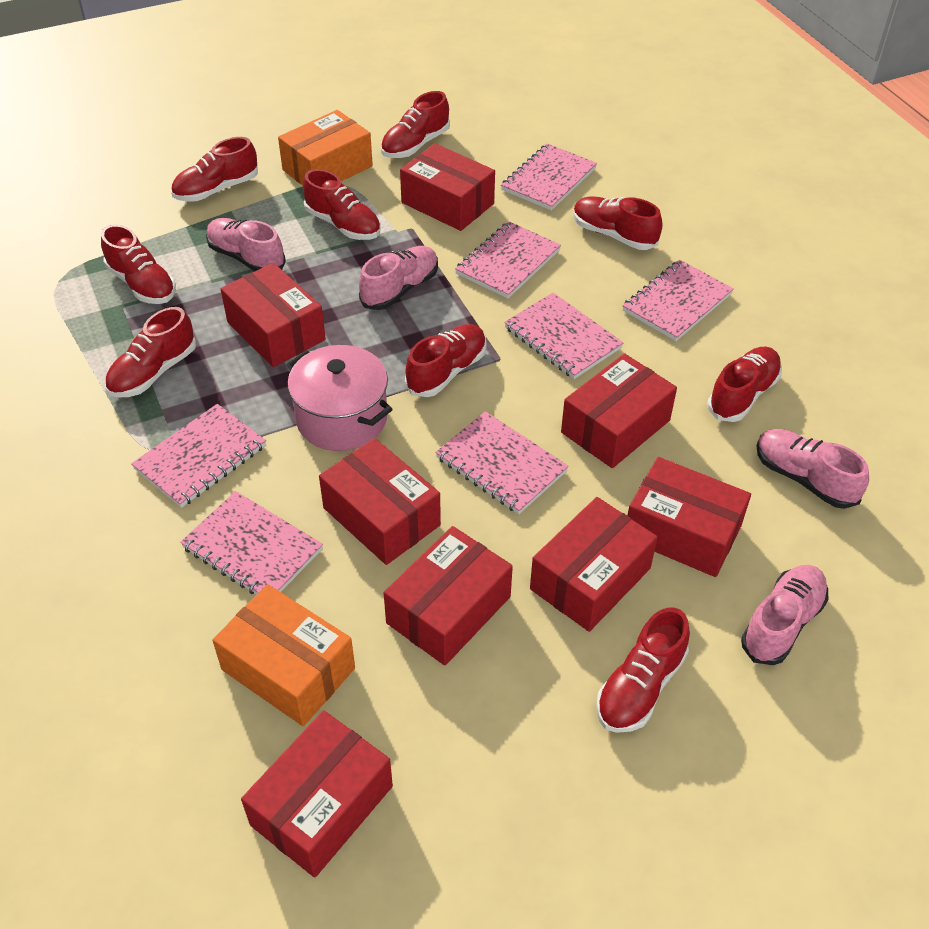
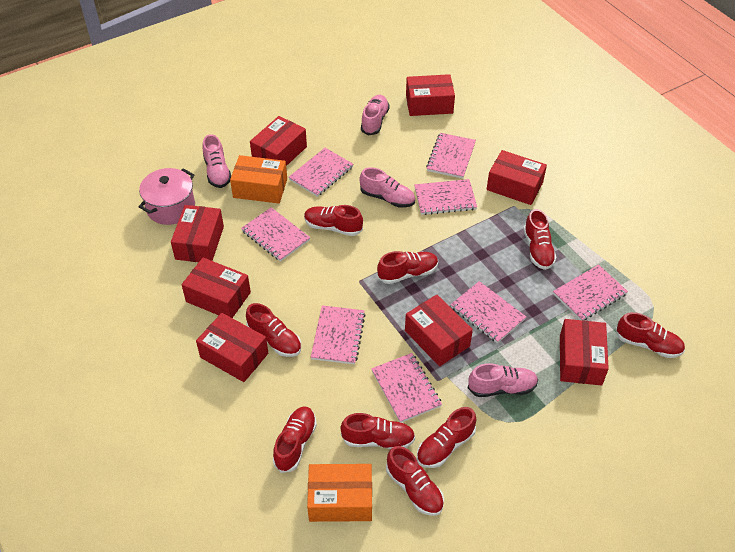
pink notebook: 7 -> 8

